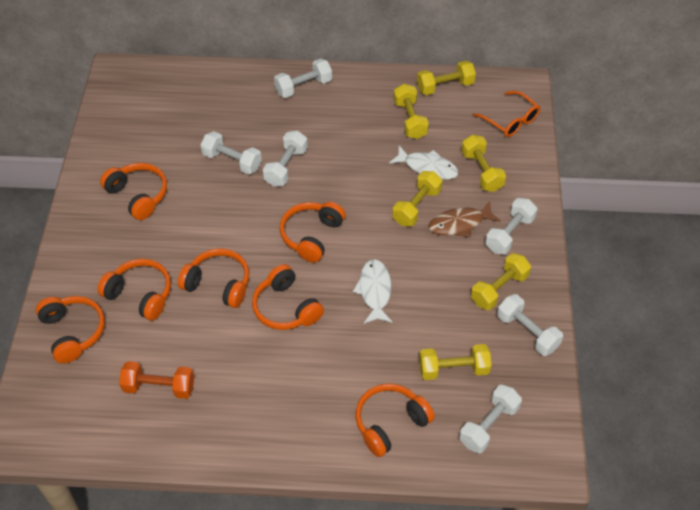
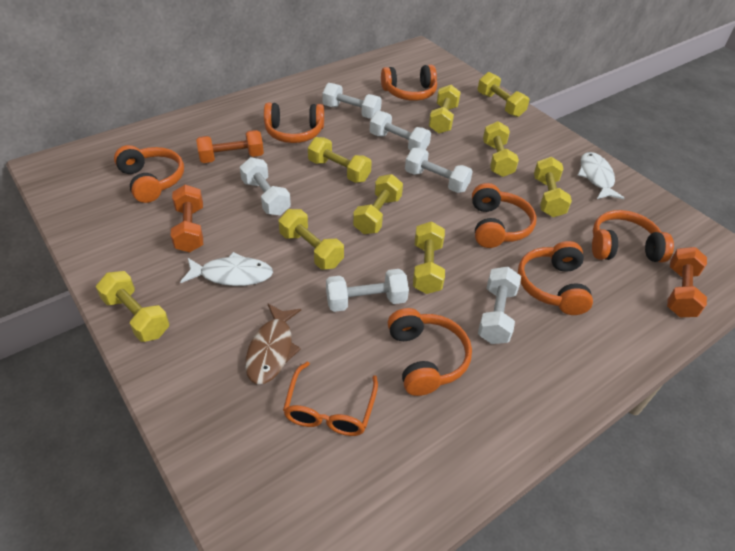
orange dumbbell: 1 -> 3
yellow dumbbell: 6 -> 9

